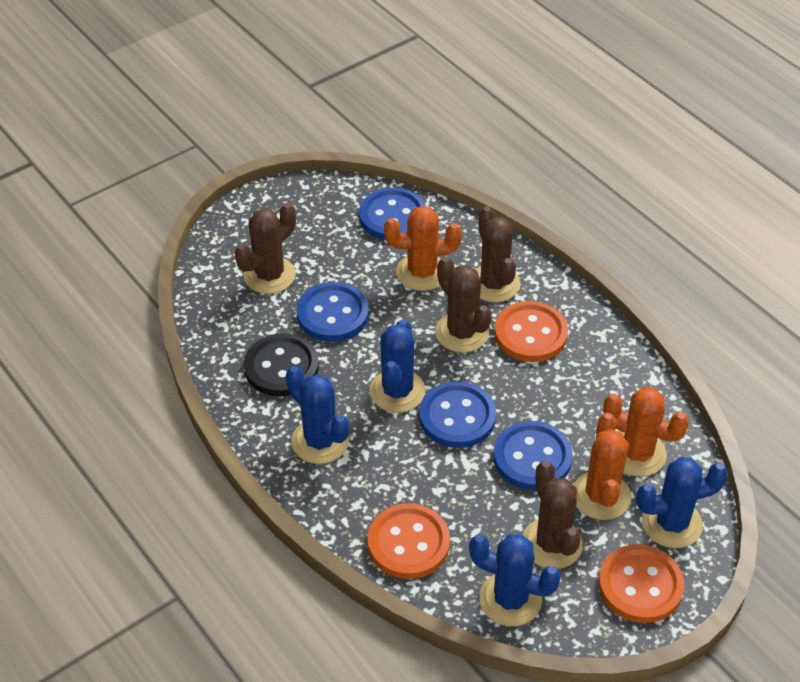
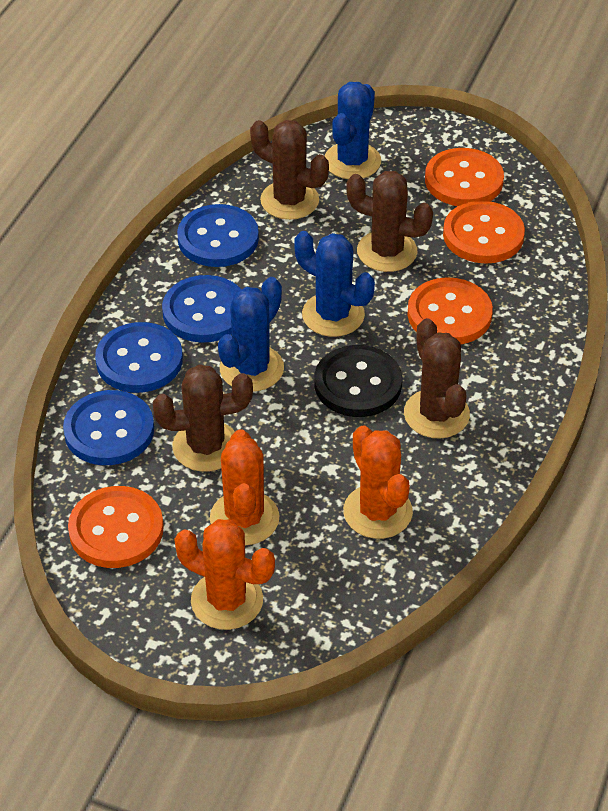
blue cactus: 4 -> 3
orange button: 3 -> 4

